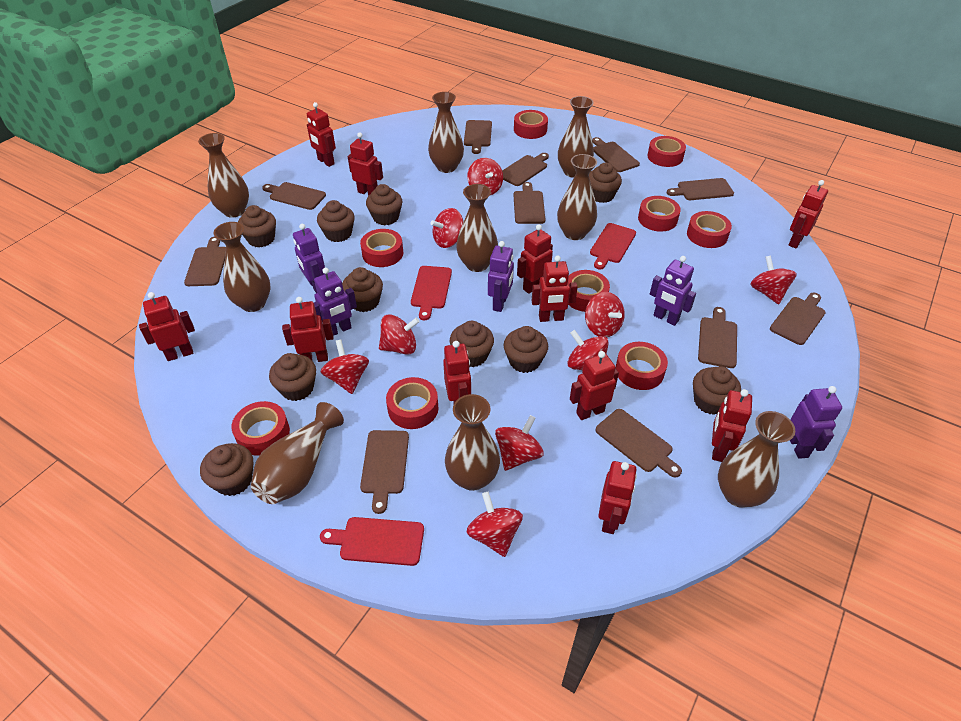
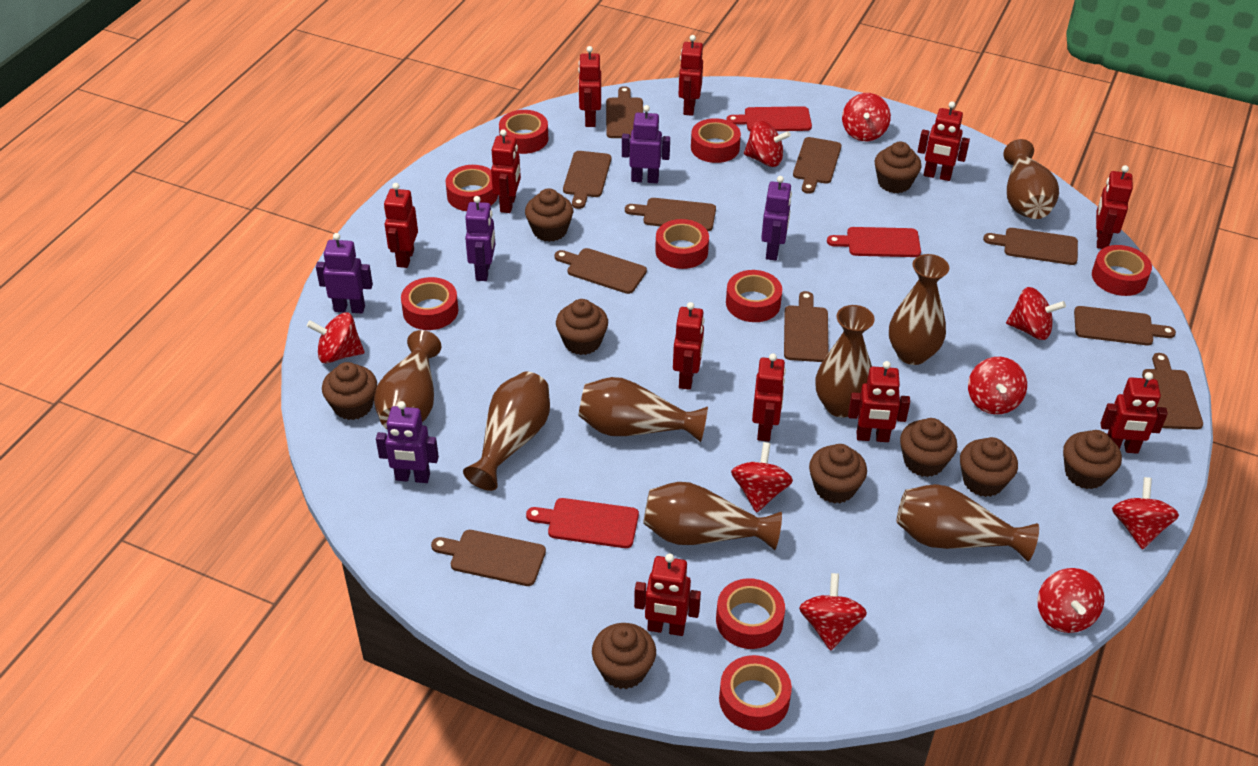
brown cupcake: 10 -> 9
brown cutting board: 11 -> 10
brown vase: 9 -> 8

